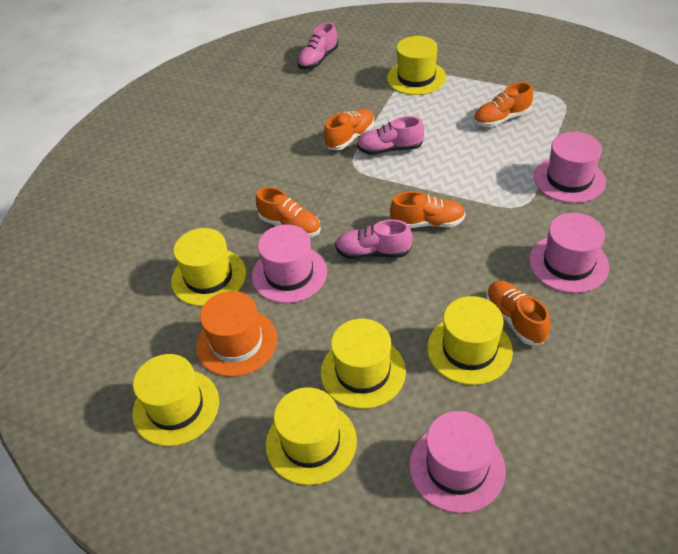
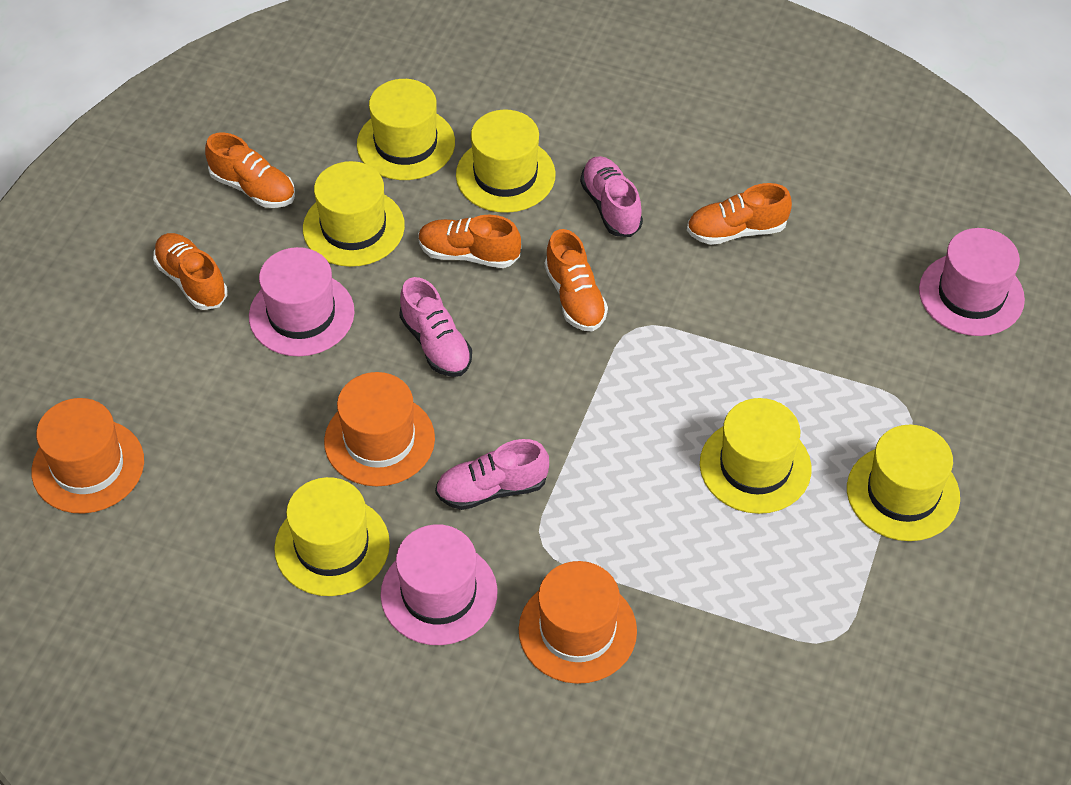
orange hat: 1 -> 3
pink hat: 4 -> 3

